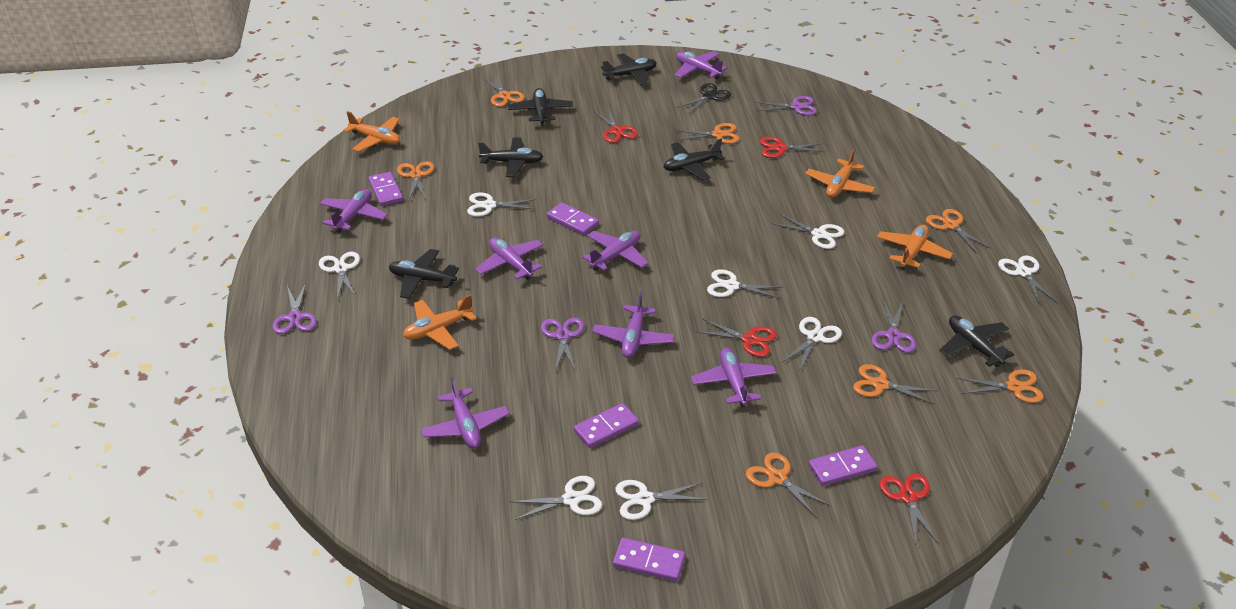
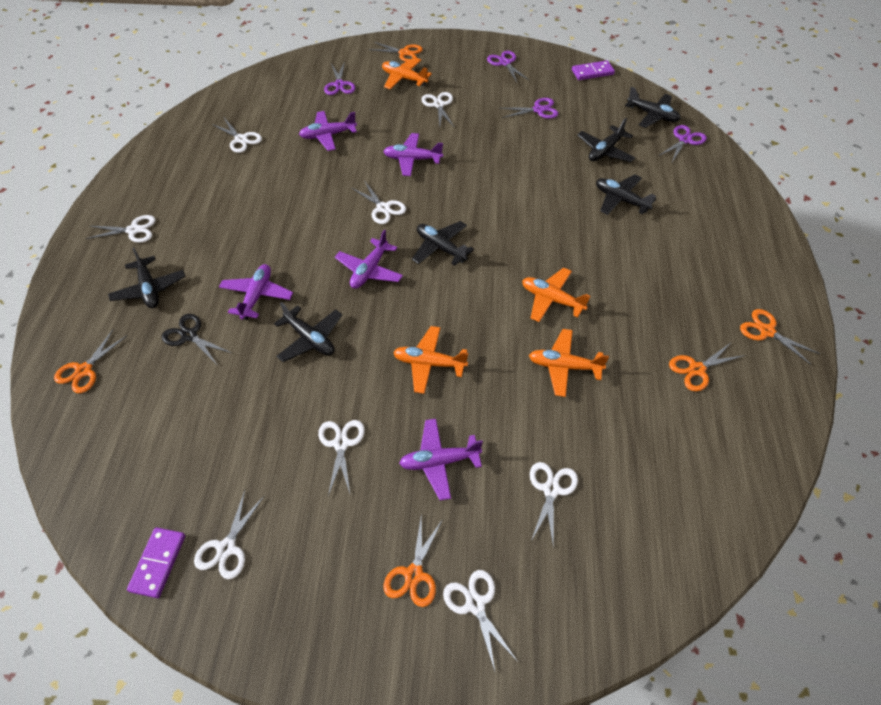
orange scissors: 7 -> 5
purple domino: 5 -> 2
purple plane: 7 -> 5
red scissors: 4 -> 0

